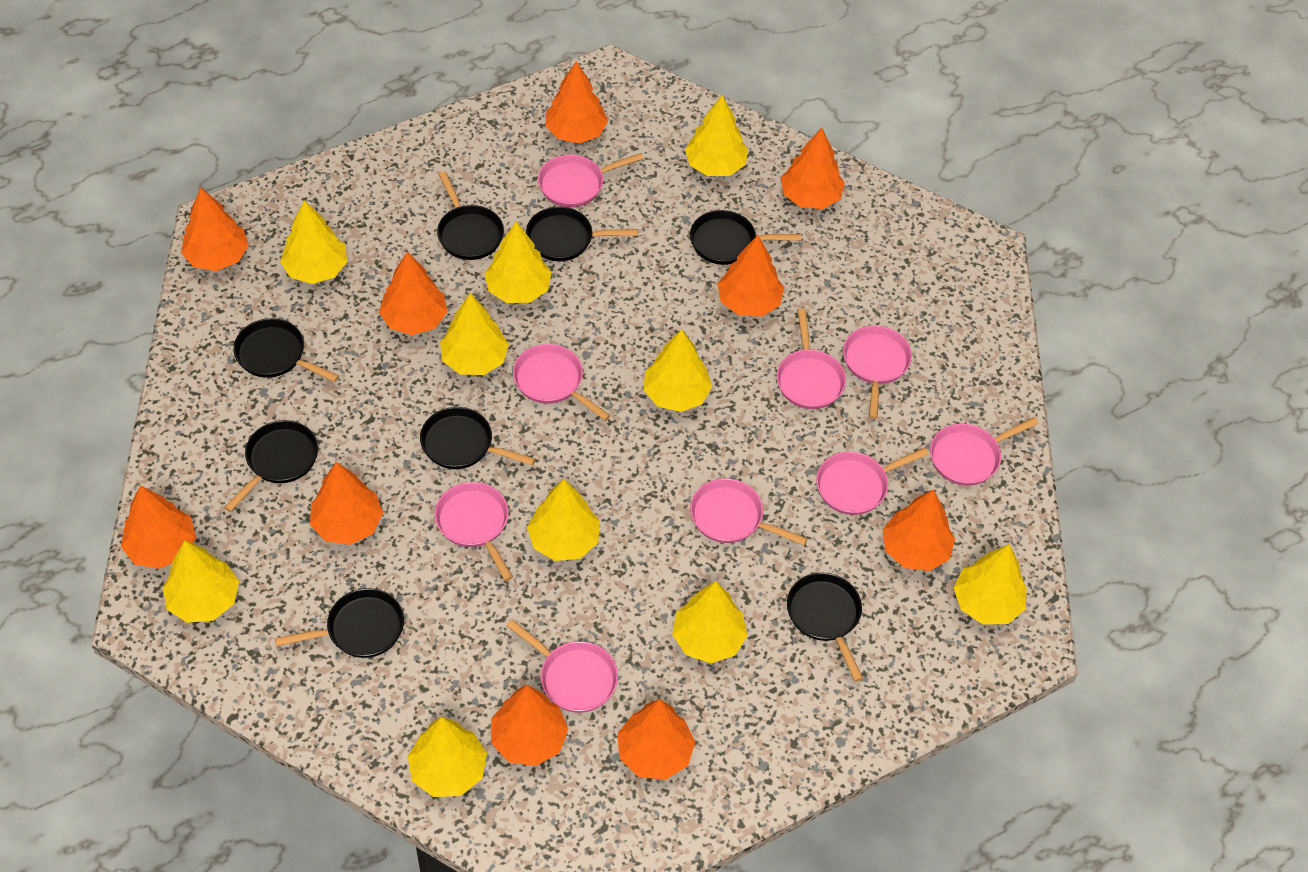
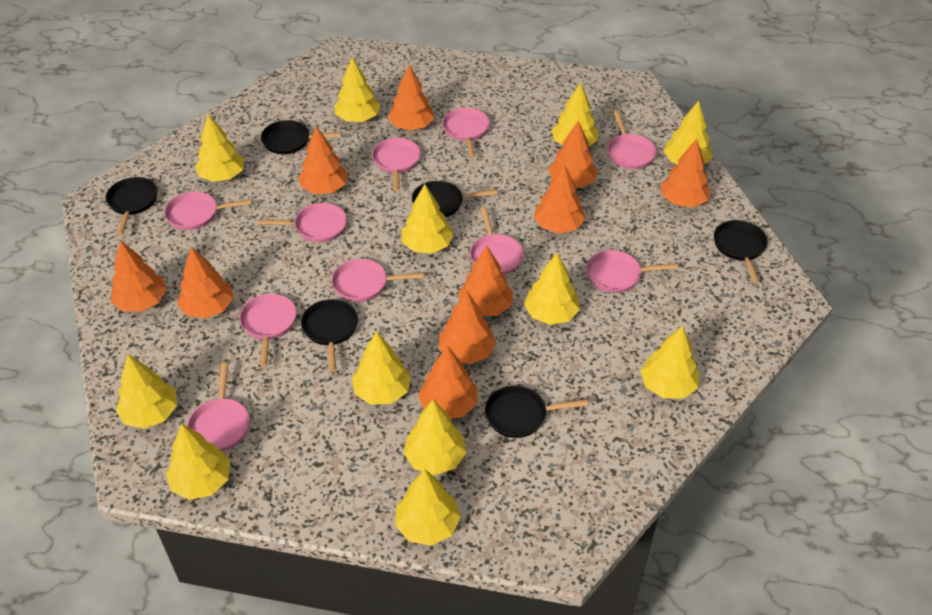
black pan: 8 -> 6
pink pan: 9 -> 10
yellow tree: 10 -> 12

